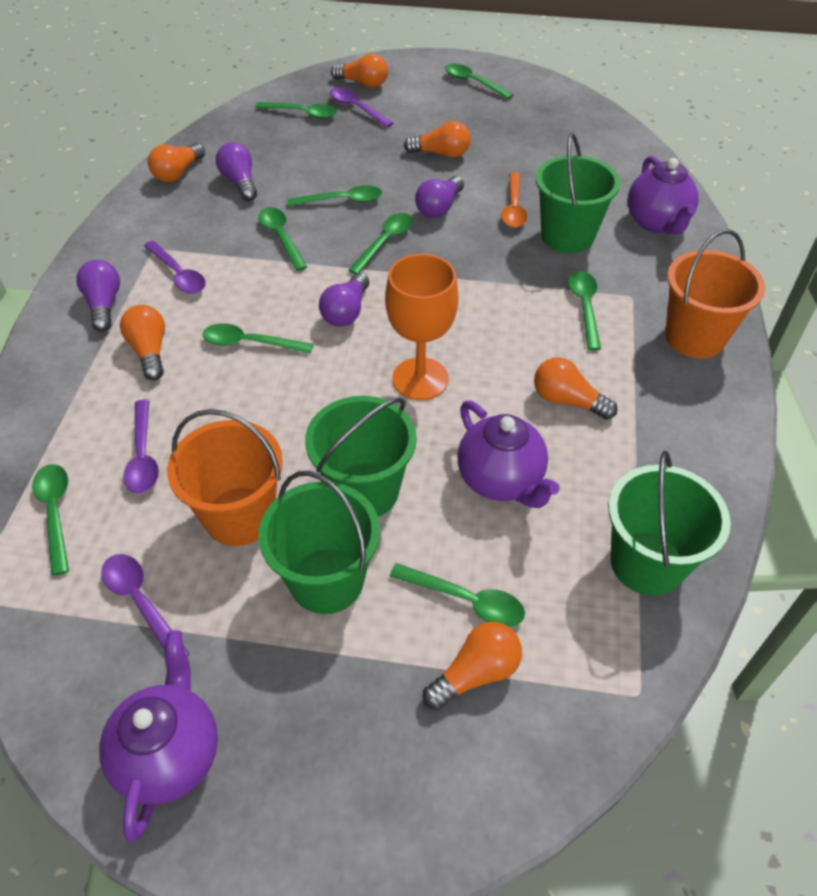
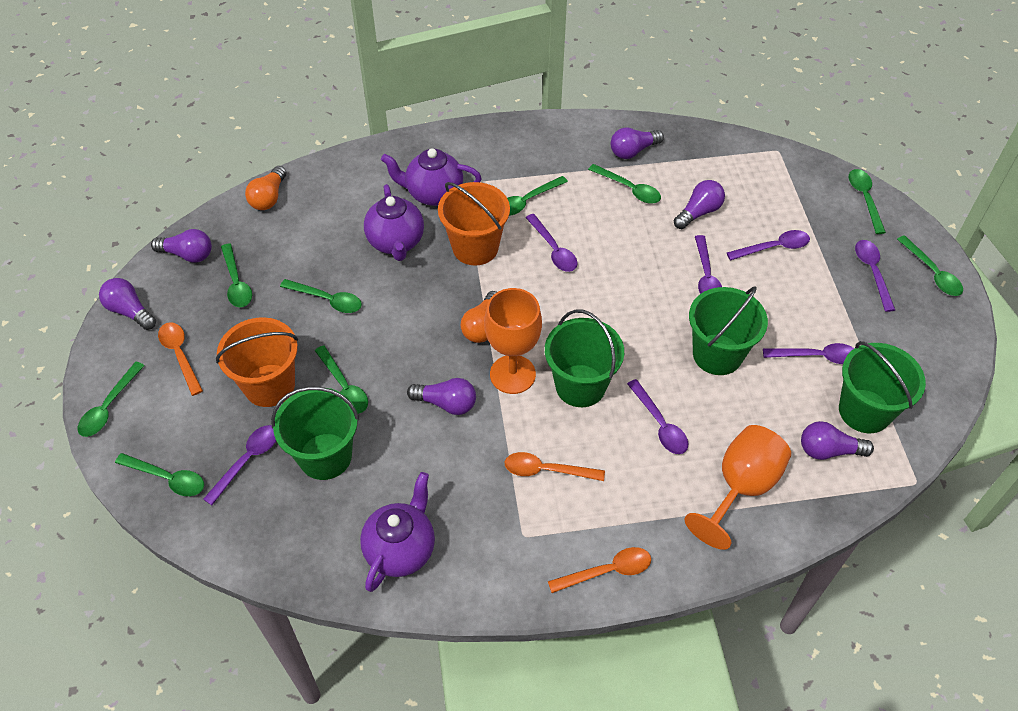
orange goblet: 1 -> 2
orange light bulb: 6 -> 2
orange spoon: 1 -> 3
purple light bulb: 4 -> 6
purple spoon: 4 -> 7

